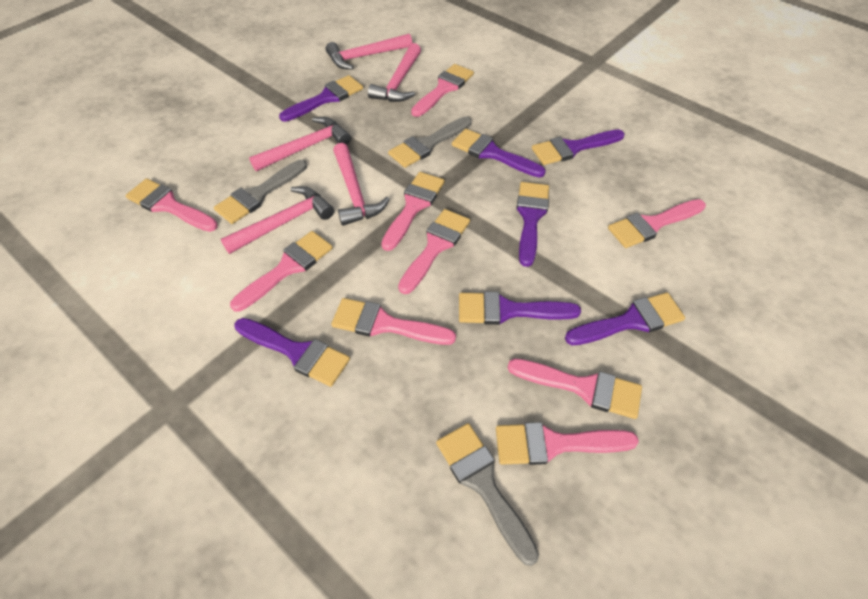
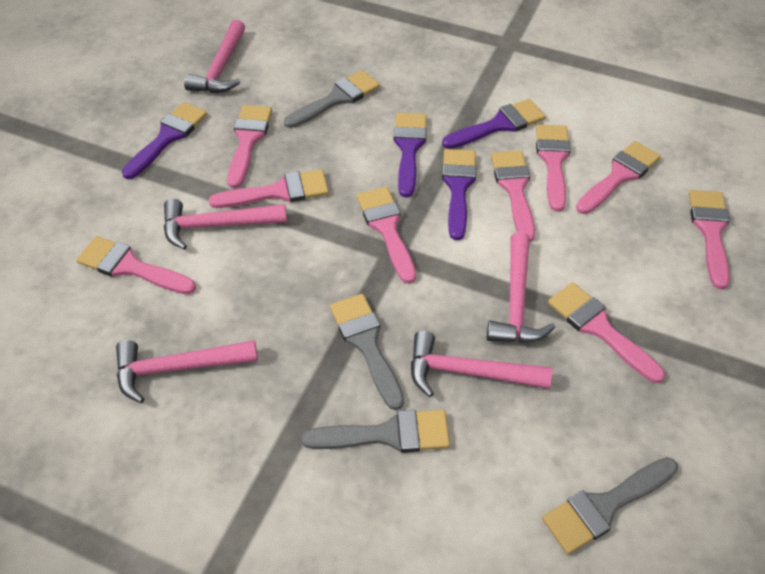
grey brush: 3 -> 4
purple brush: 7 -> 4

